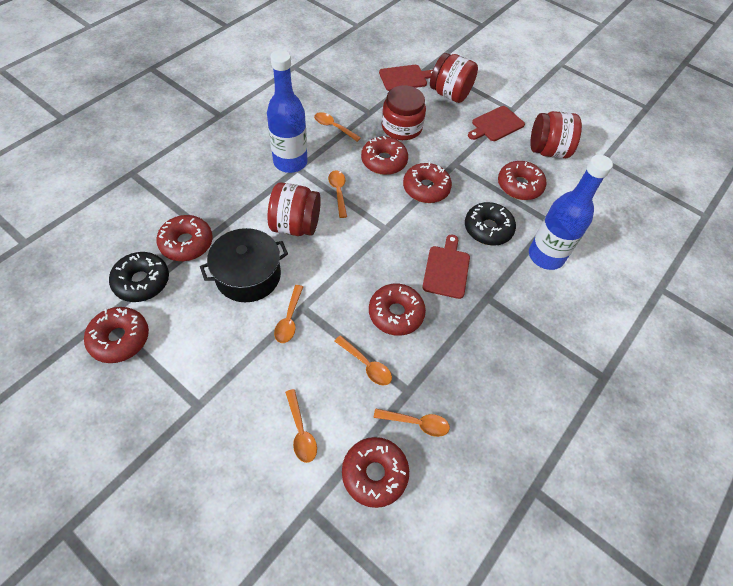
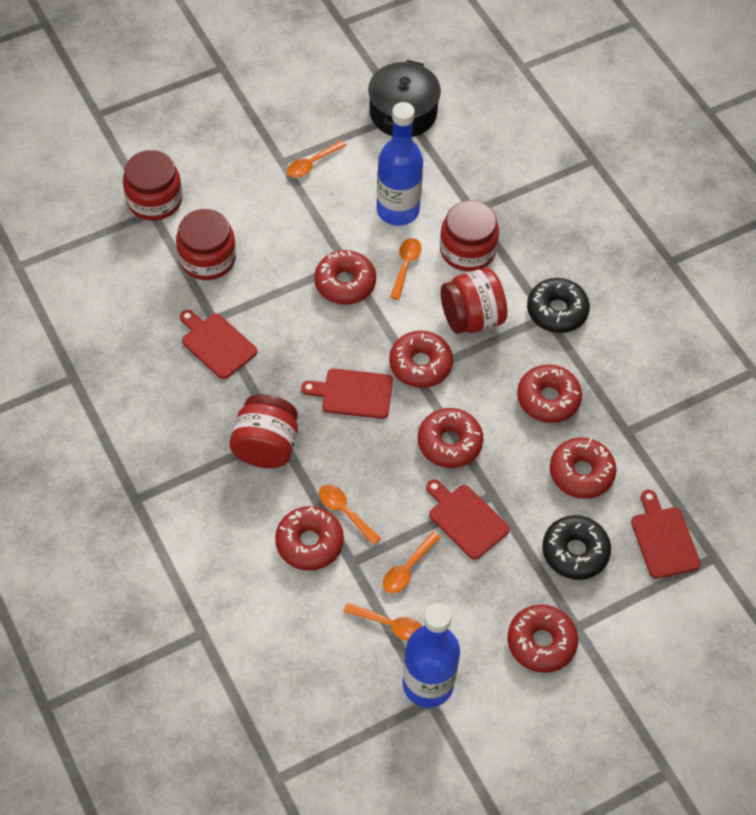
orange spoon: 6 -> 5
red cutting board: 3 -> 4
red jar: 4 -> 5

